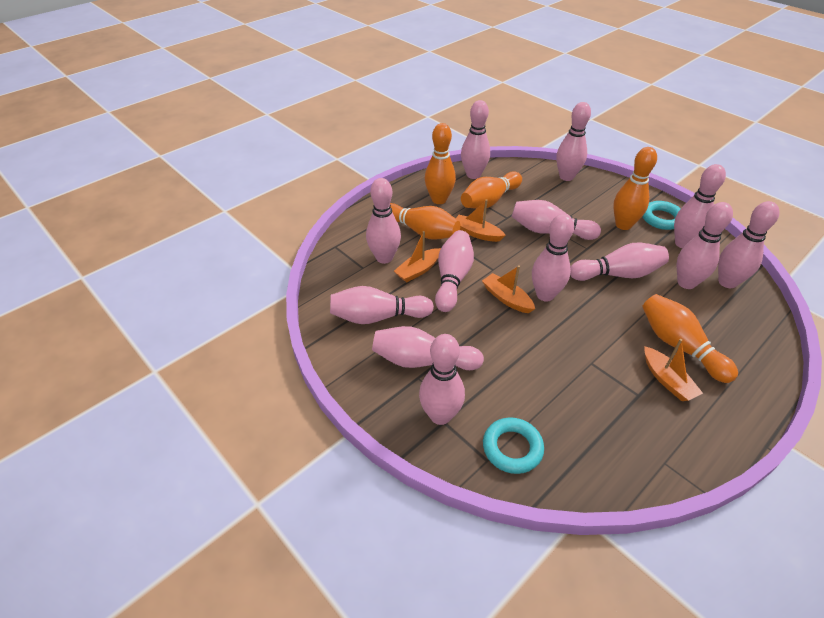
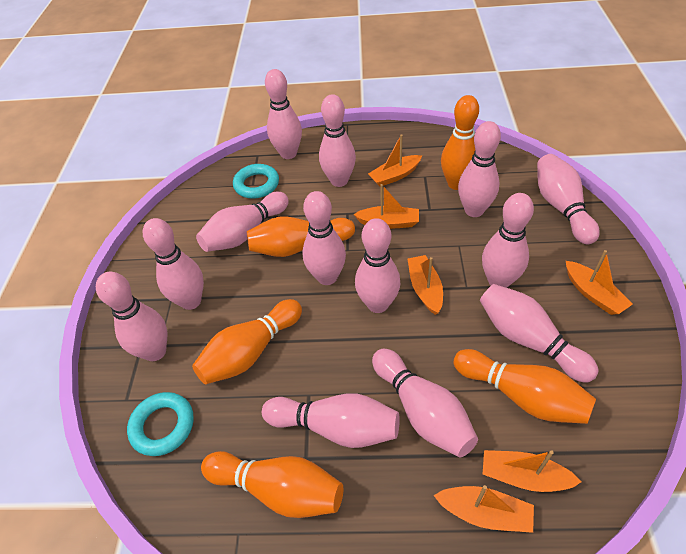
orange boat: 4 -> 6

